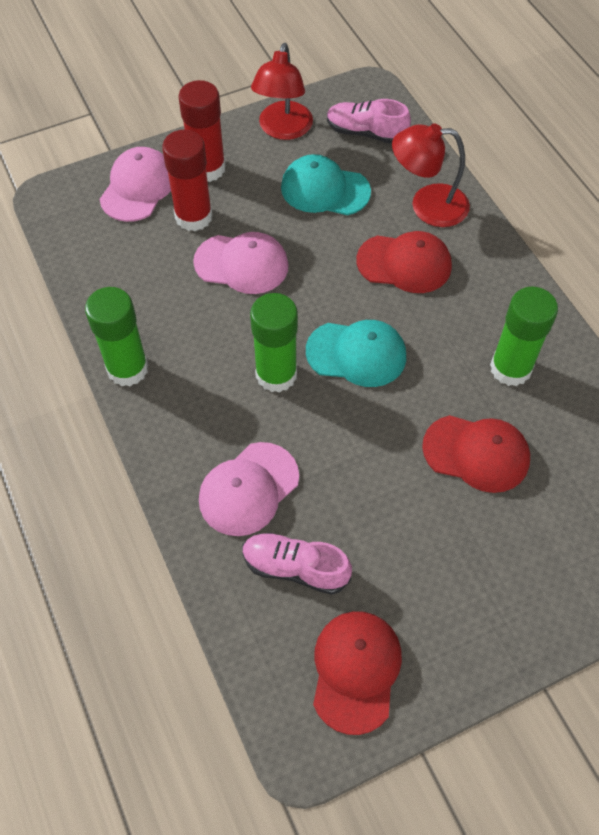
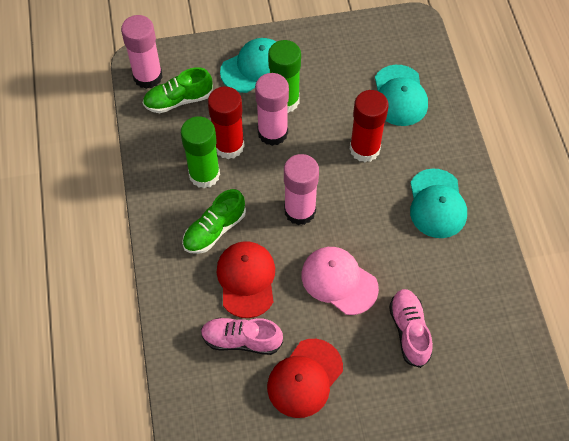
green glue stick: 3 -> 2
green shoe: 0 -> 2
pink cap: 3 -> 1
pink glue stick: 0 -> 3
red cap: 3 -> 2
red lamp: 2 -> 0
turquoise cap: 2 -> 3

